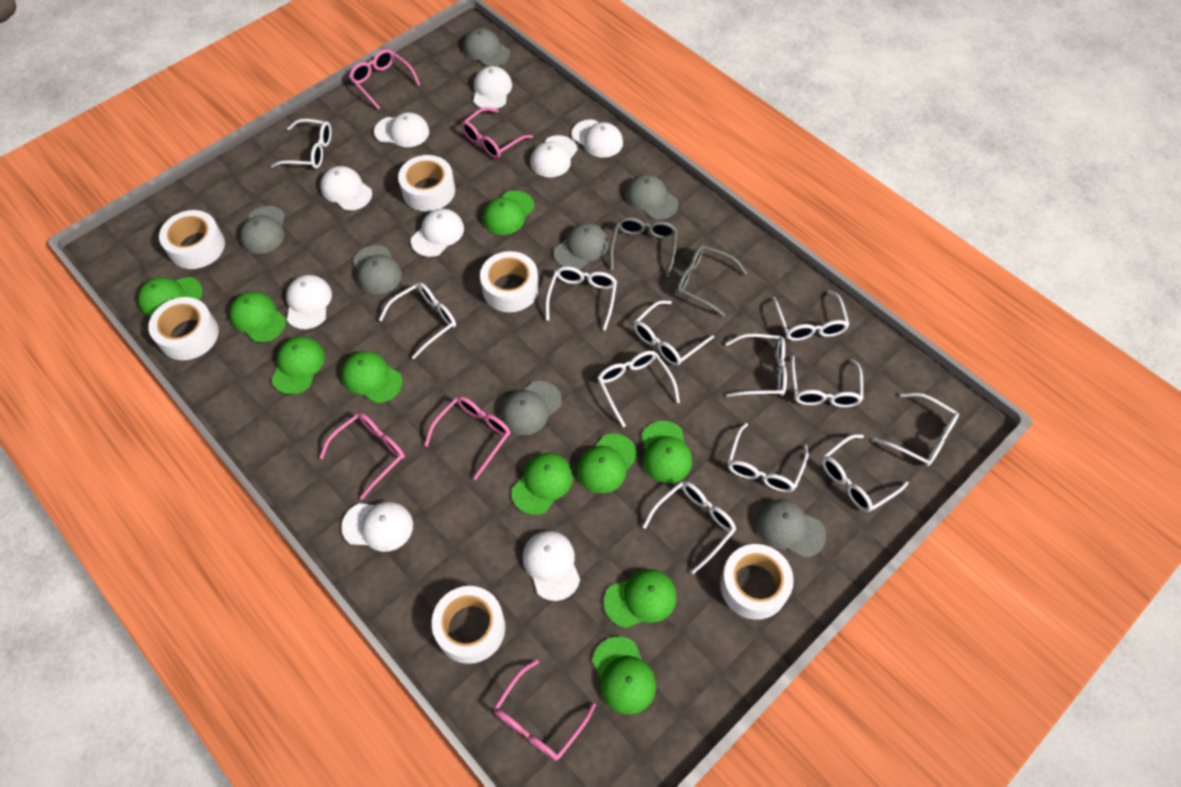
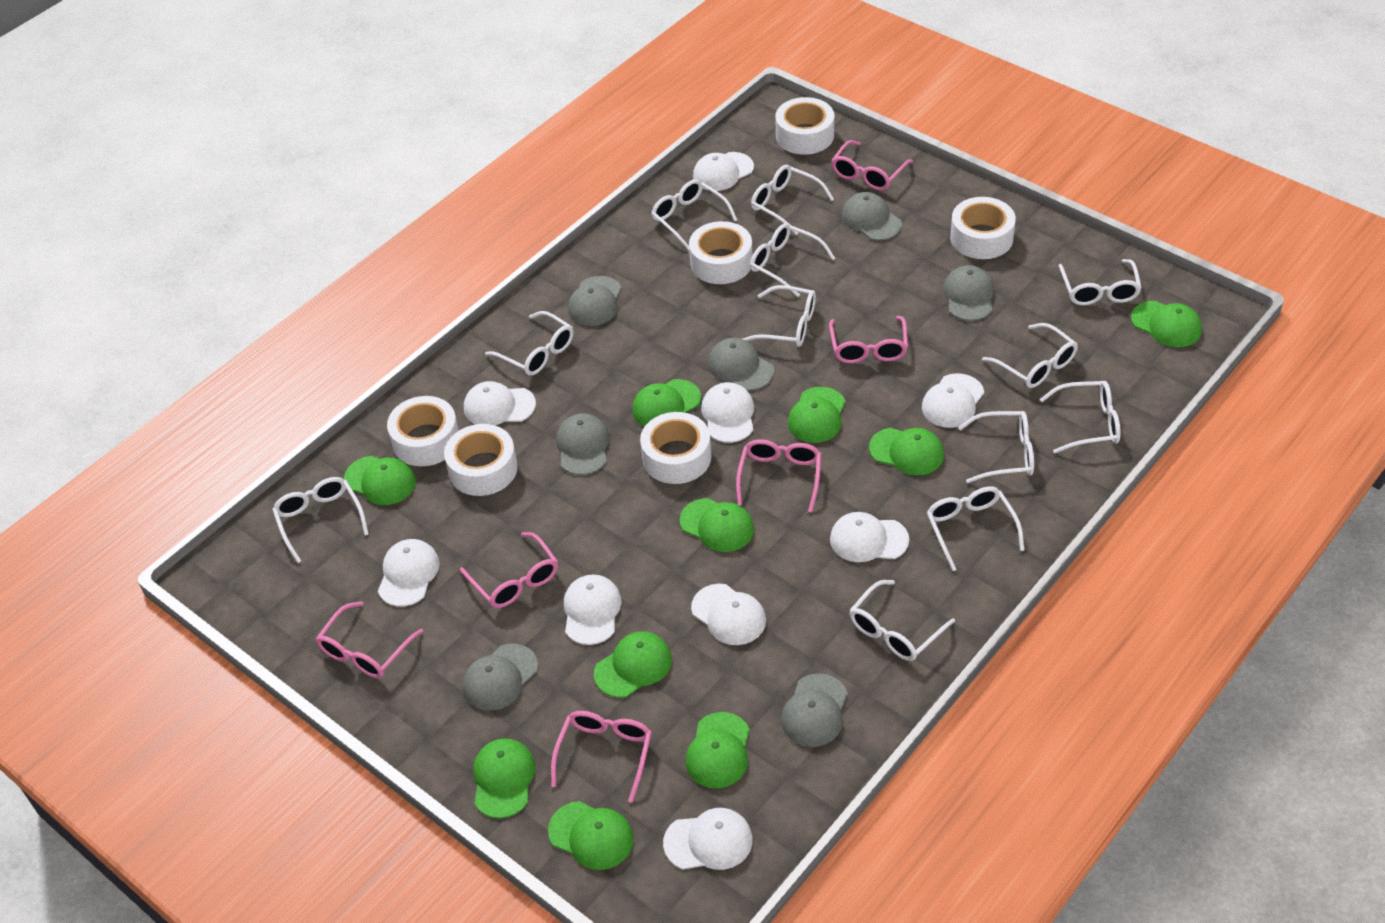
grey glasses: 2 -> 0
pink glasses: 5 -> 6

